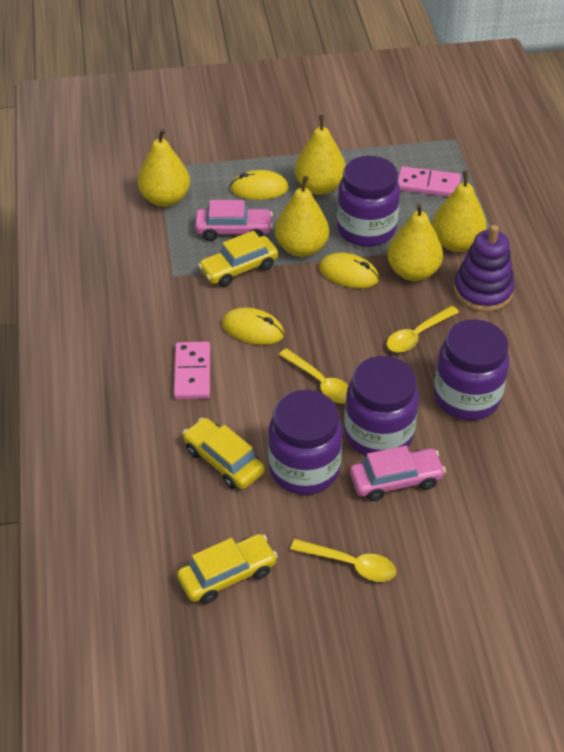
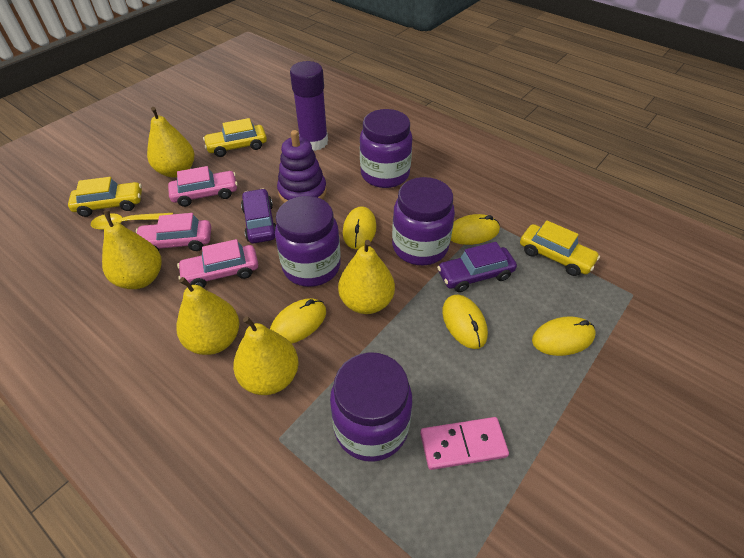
pink car: 2 -> 3
pink domino: 2 -> 1
purple car: 0 -> 2
purple glue stick: 0 -> 1
yellow mouse: 3 -> 5
yellow spoon: 3 -> 1

